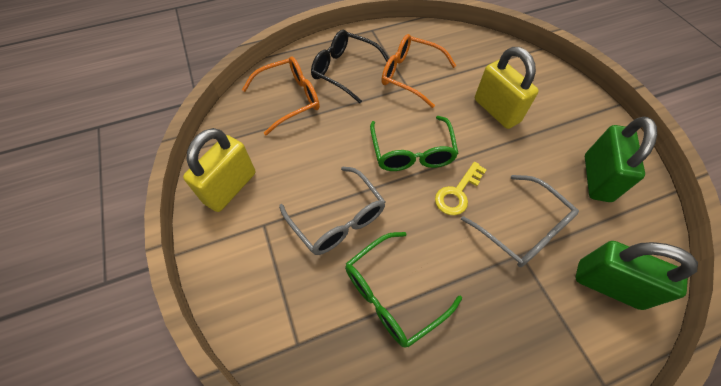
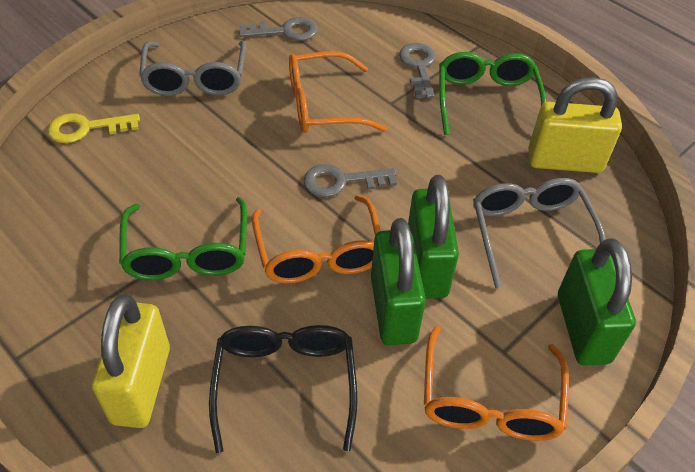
green padlock: 2 -> 3
grey key: 0 -> 3
orange glasses: 2 -> 3

